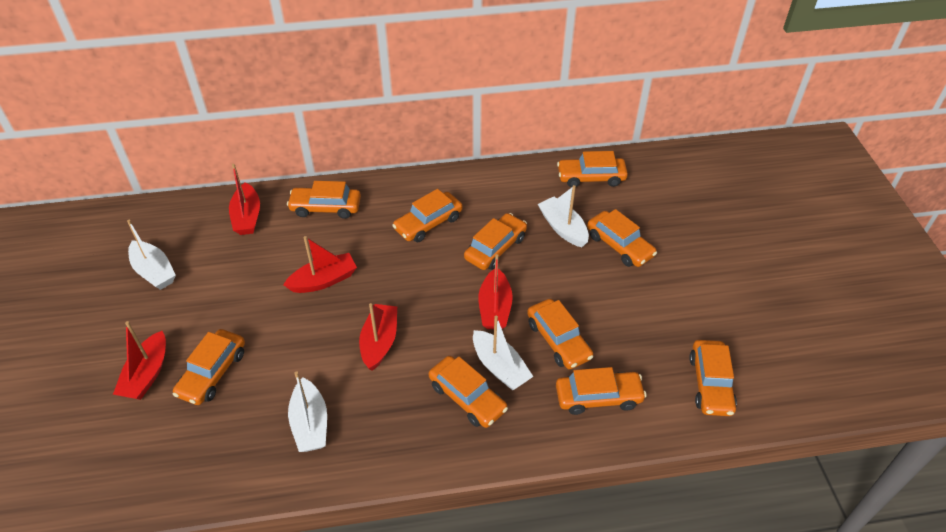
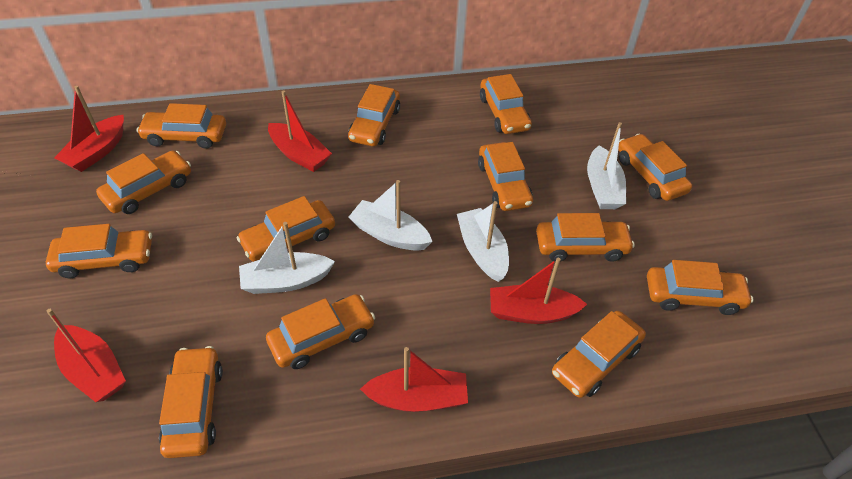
orange car: 10 -> 13

